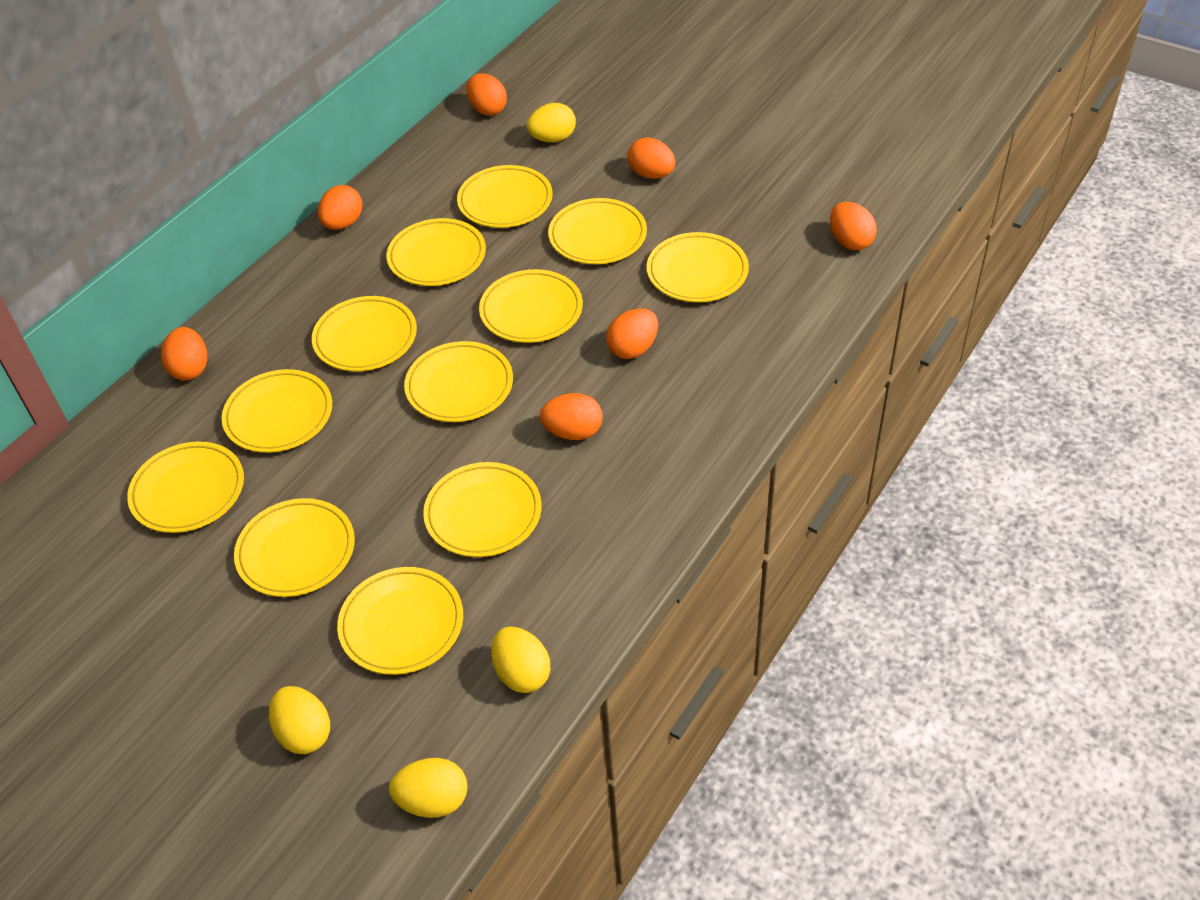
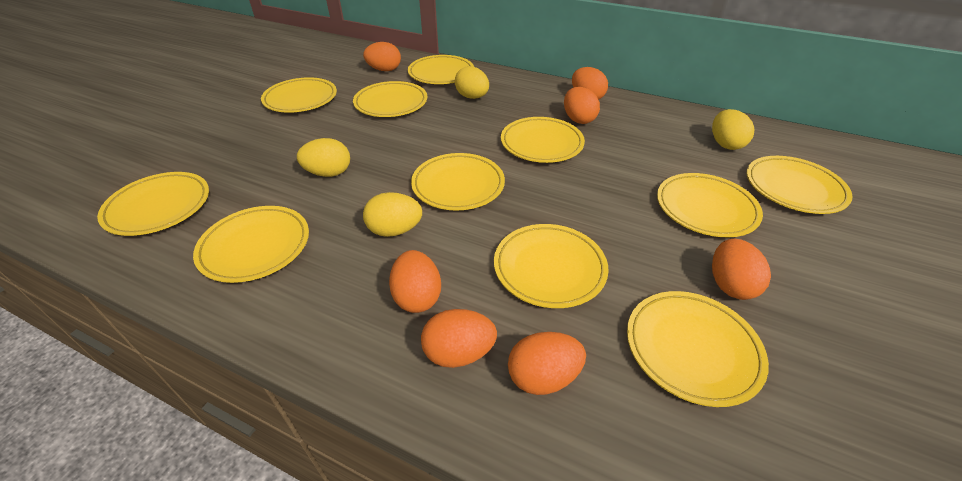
yellow plate: 12 -> 11

